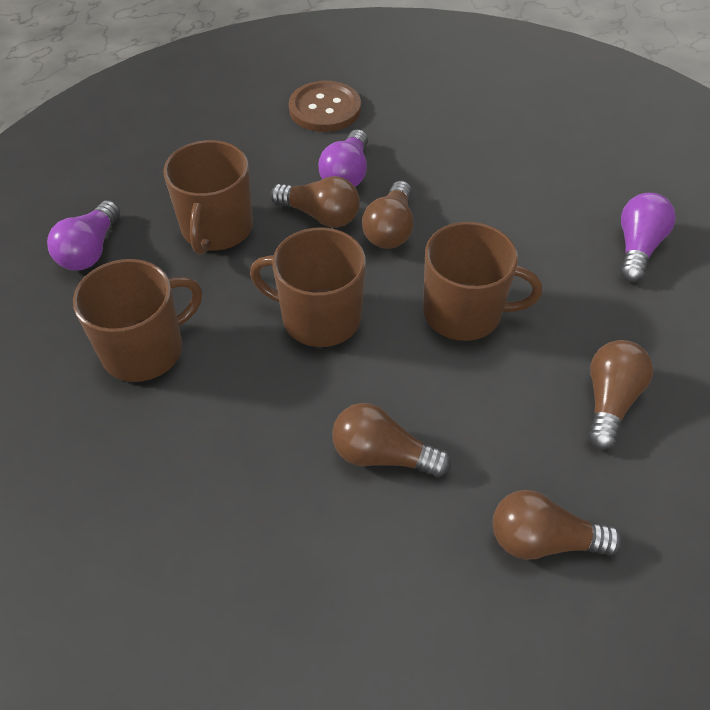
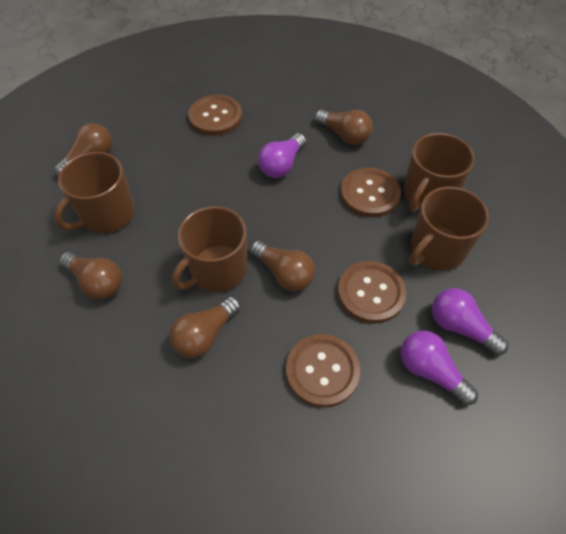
brown button: 1 -> 4

